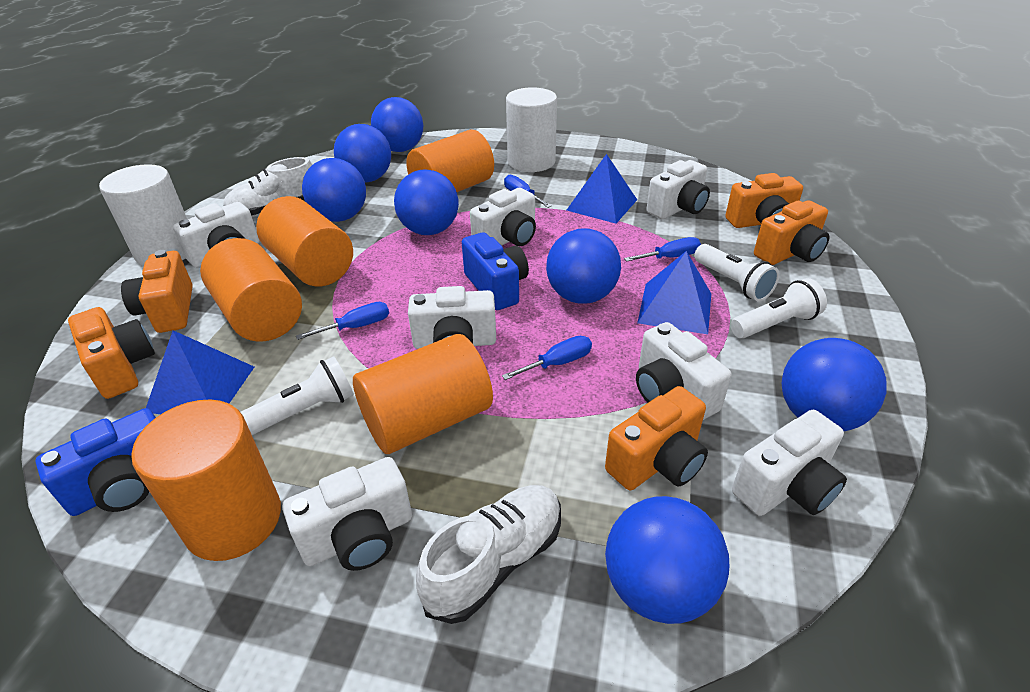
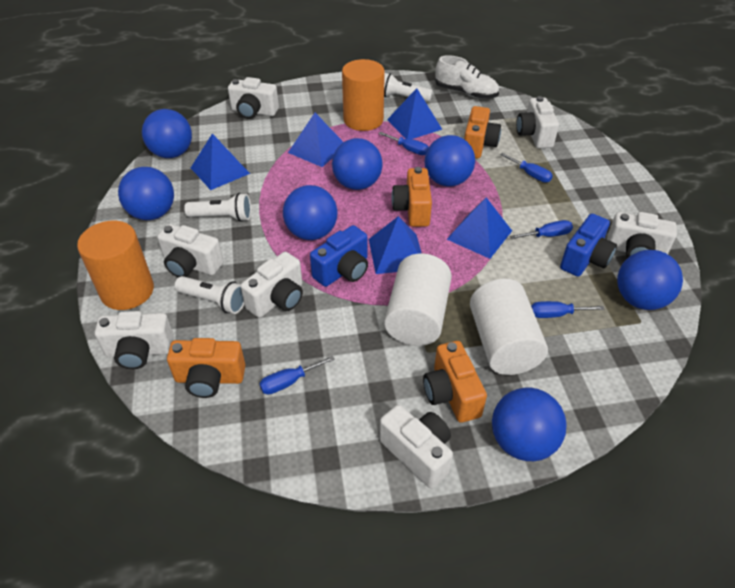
blue pyramid: 3 -> 5
blue screwdriver: 4 -> 5
orange camera: 5 -> 4
orange cylinder: 5 -> 2
white shoe: 2 -> 1

